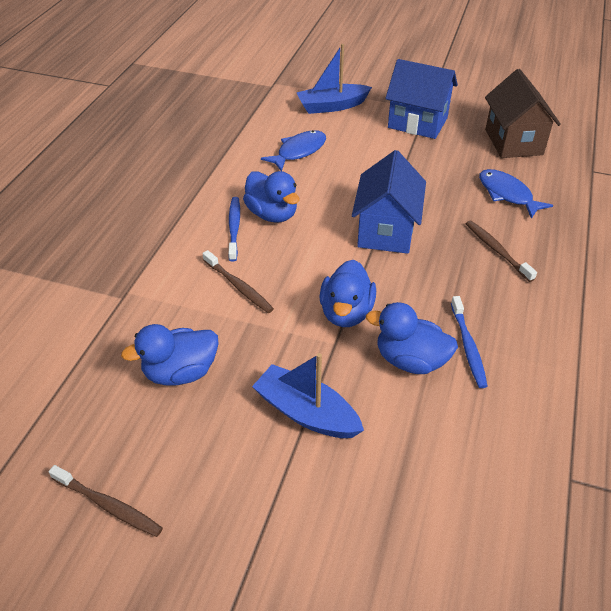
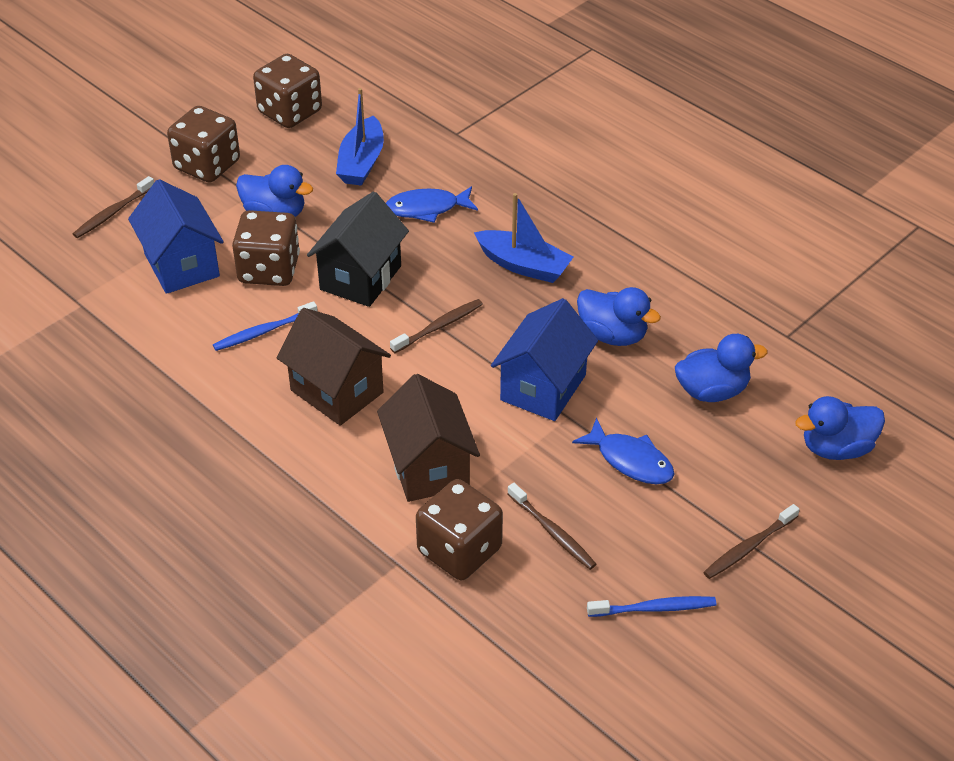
black house: 0 -> 1
brown dice: 0 -> 4
brown house: 1 -> 2
brown toothbrush: 3 -> 4

